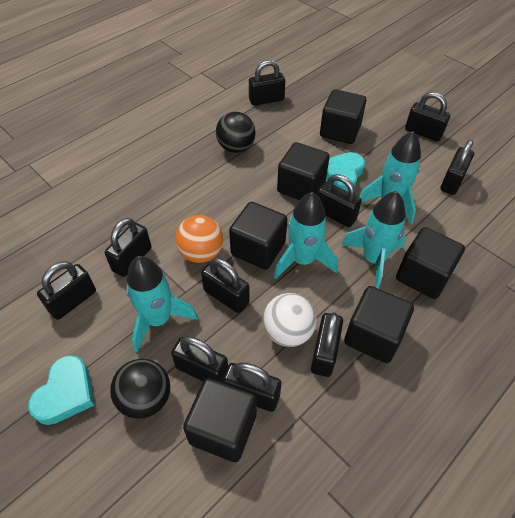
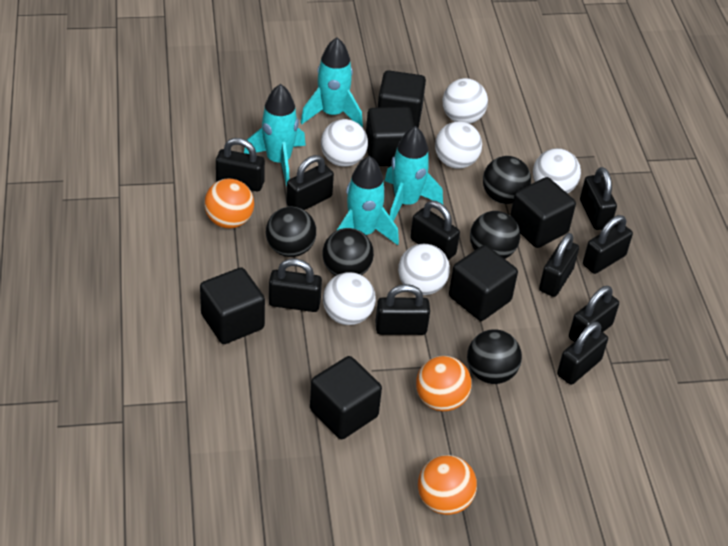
black ball: 2 -> 5
orange ball: 1 -> 3
turquoise heart: 2 -> 0
white ball: 1 -> 6

